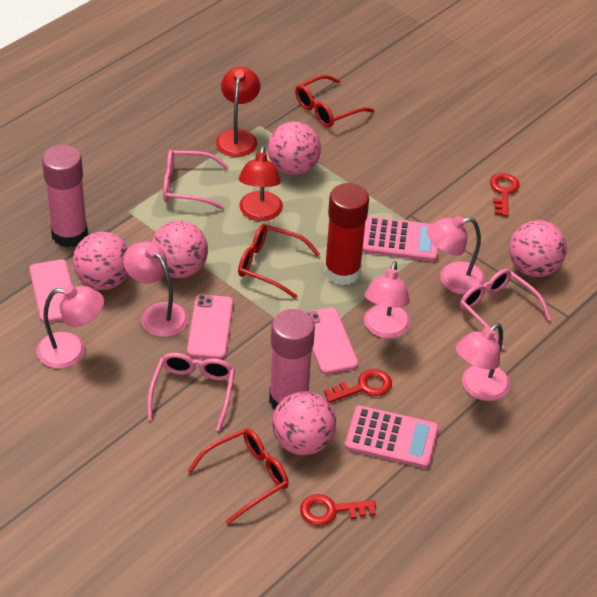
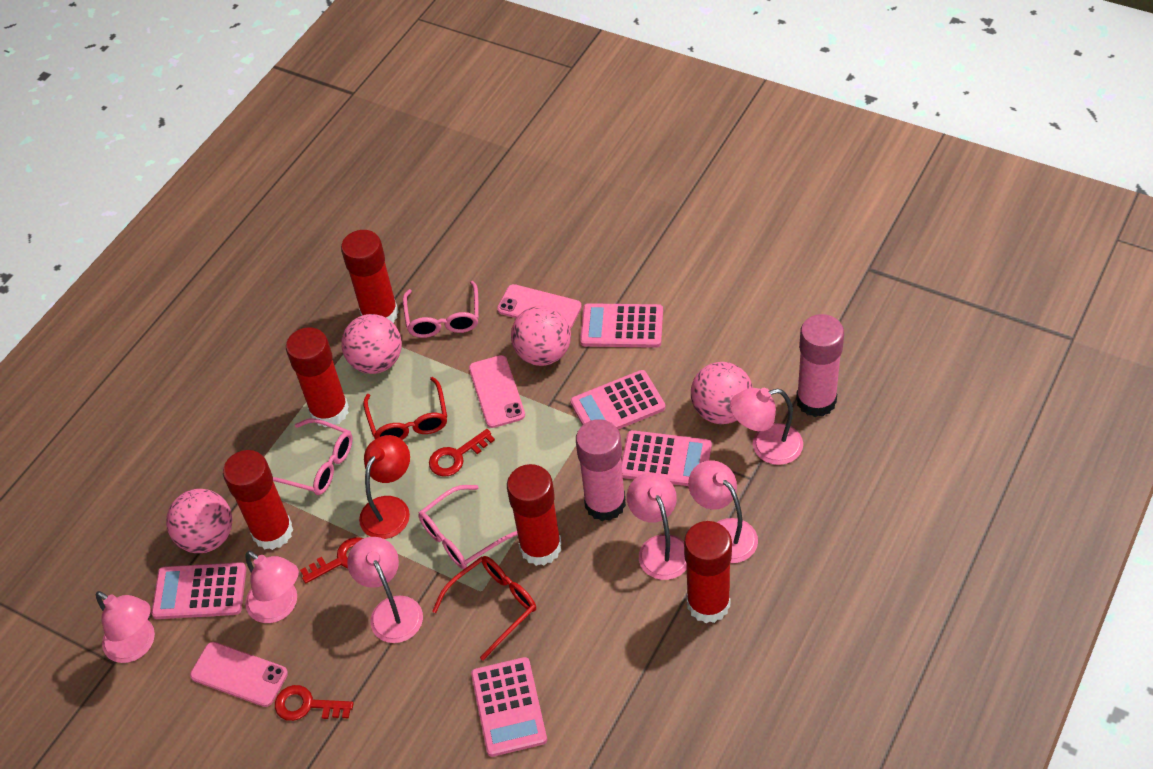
pink ball: 5 -> 4
pink calculator: 2 -> 5
pink lamp: 5 -> 6
red glasses: 3 -> 2
red glue stick: 1 -> 5
red lamp: 2 -> 1

